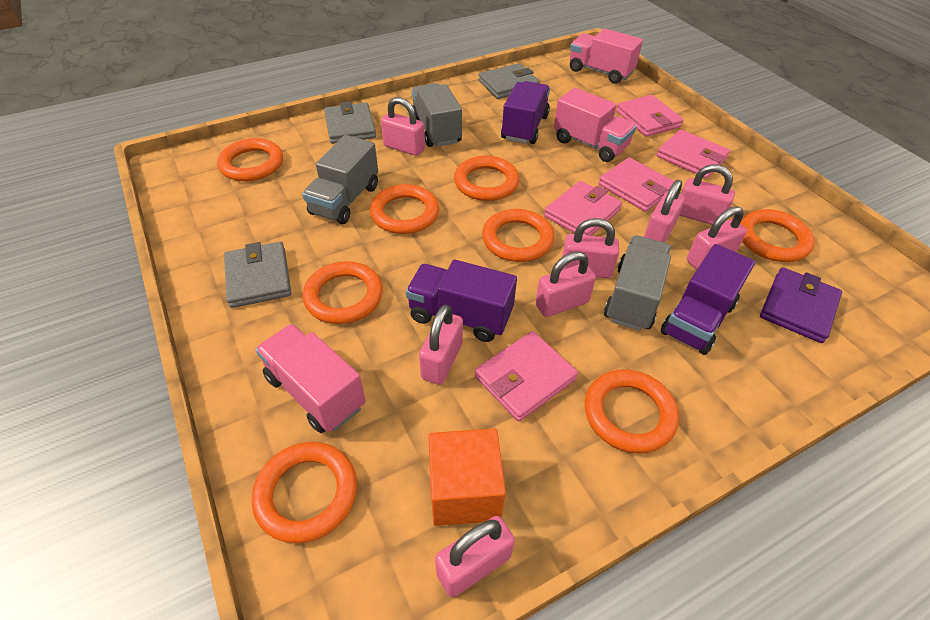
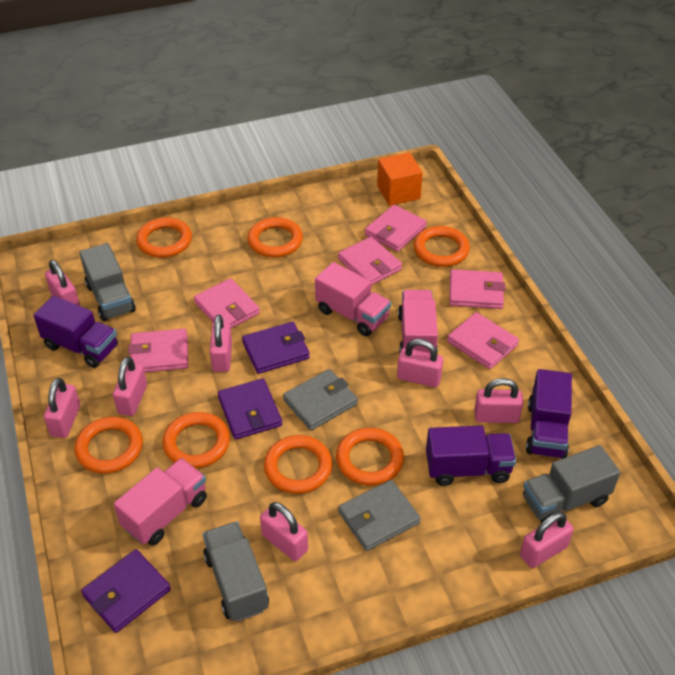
grey wallet: 3 -> 2
orange ring: 8 -> 7
pink wallet: 5 -> 6
purple wallet: 1 -> 3

